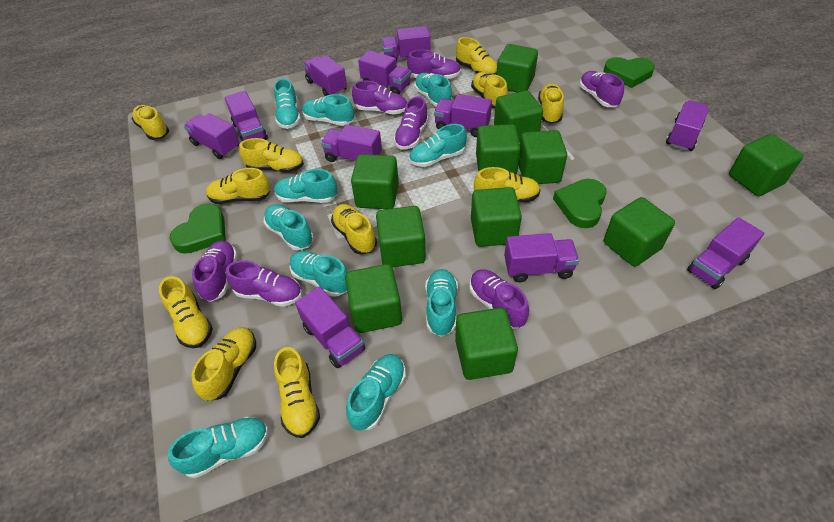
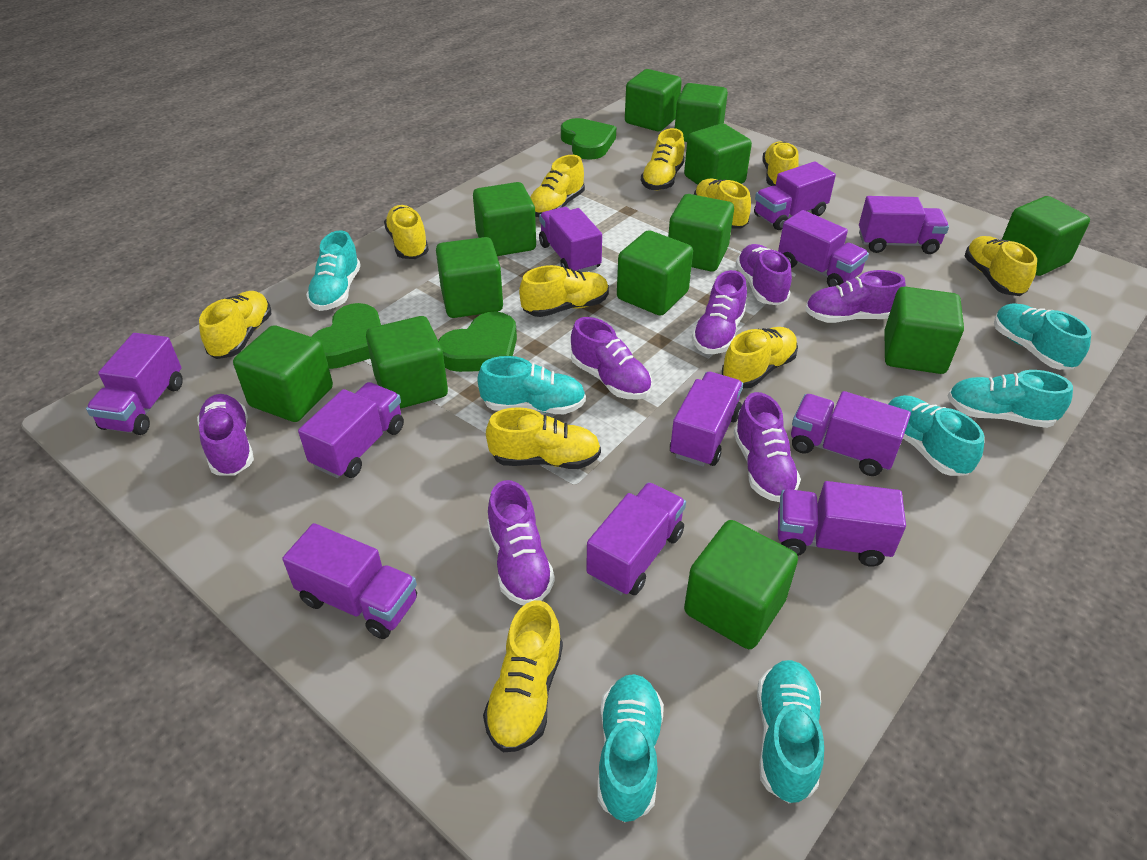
green cube: 11 -> 12
turquoise shoe: 10 -> 7

